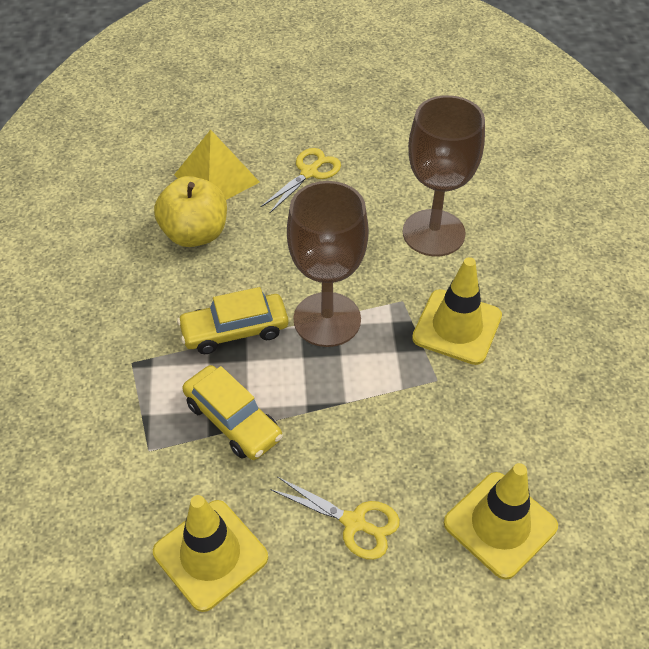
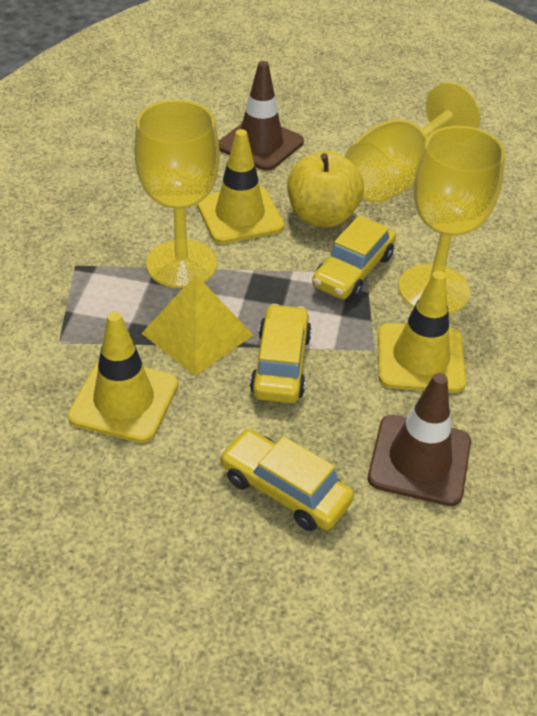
brown goblet: 2 -> 0
brown traffic cone: 0 -> 2
yellow car: 2 -> 3
yellow goblet: 0 -> 3
yellow scissors: 2 -> 0

